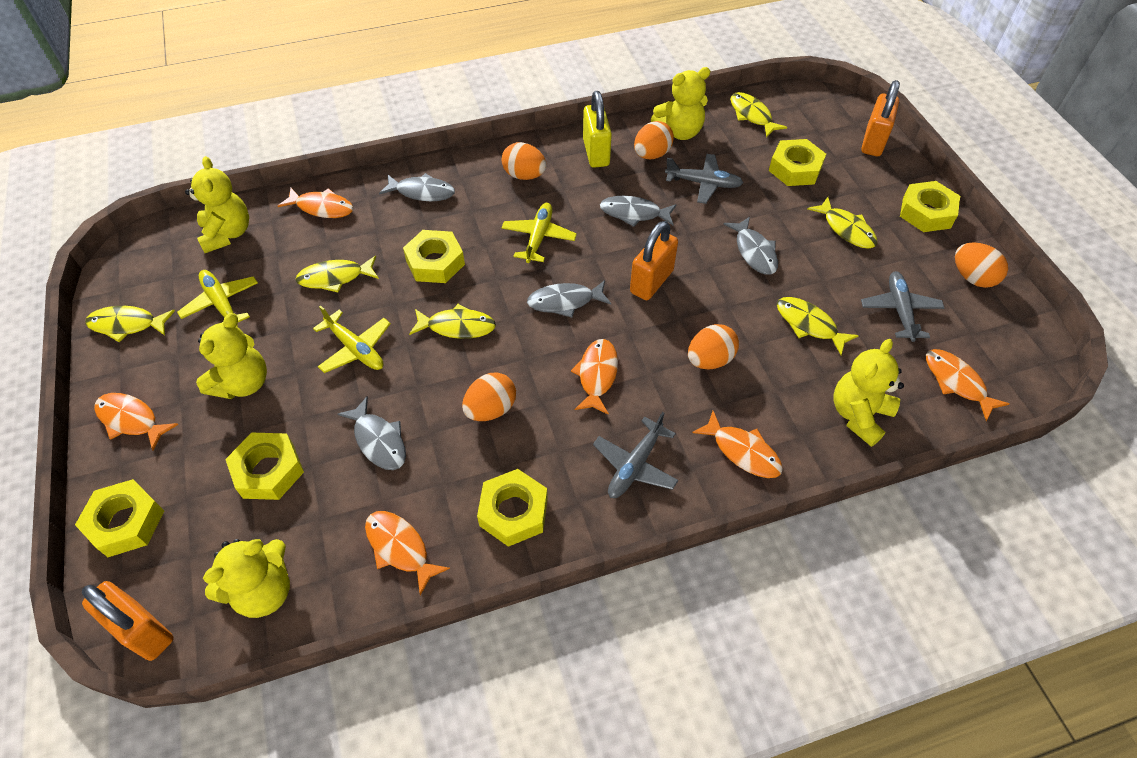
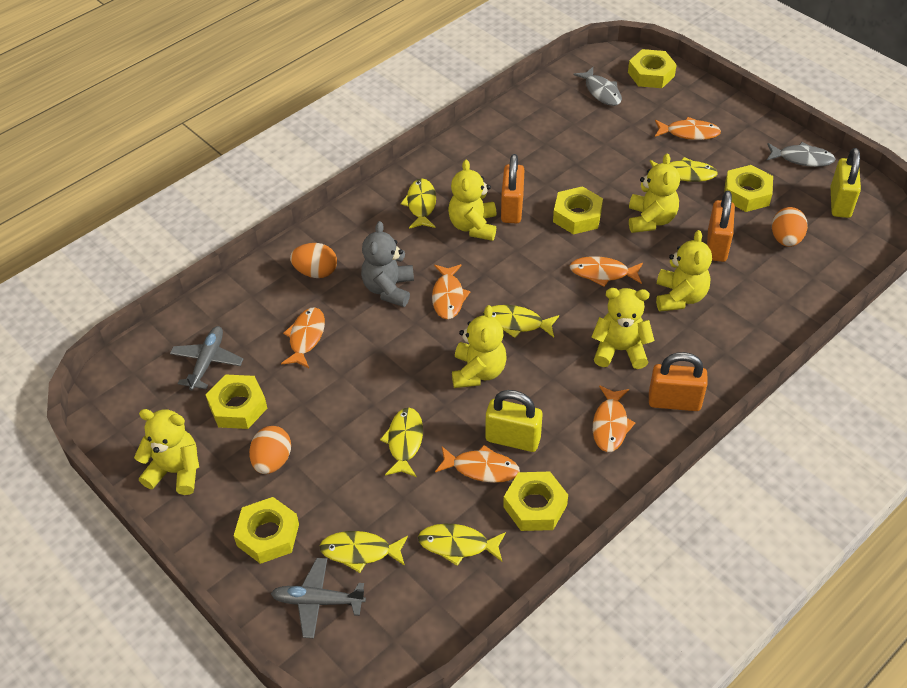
grey fish: 5 -> 2
grey plane: 3 -> 2
grey teddy bear: 0 -> 1
orange egg: 5 -> 3
yellow padlock: 1 -> 2
yellow plane: 3 -> 0
yellow teddy bear: 5 -> 6

